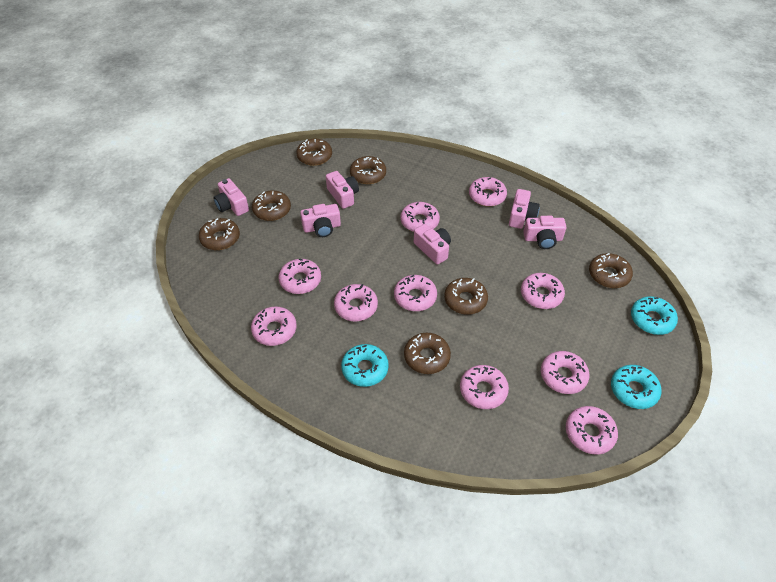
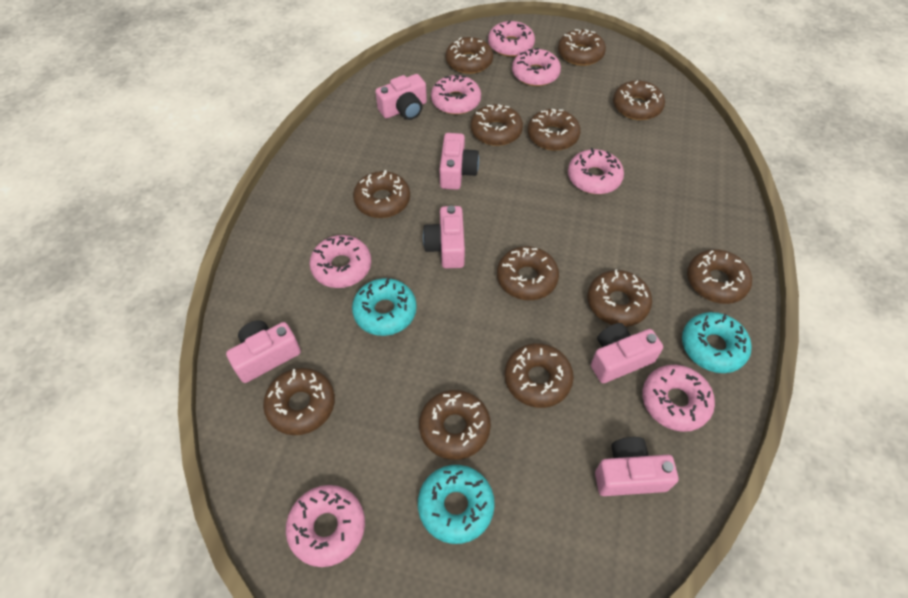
brown donut: 7 -> 12
pink donut: 10 -> 7

